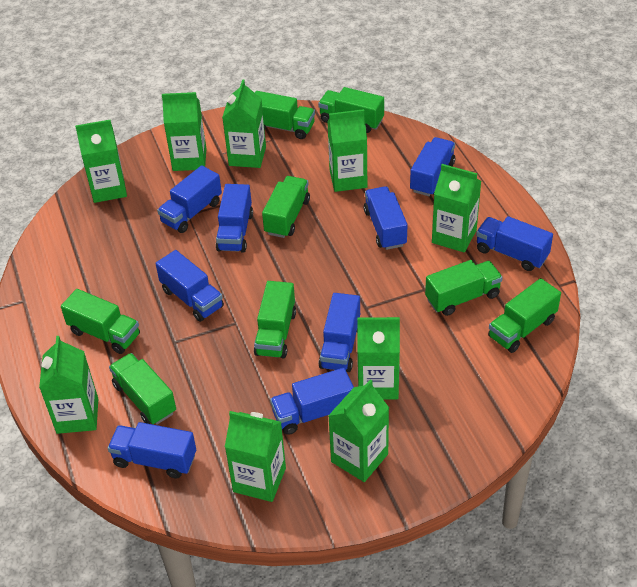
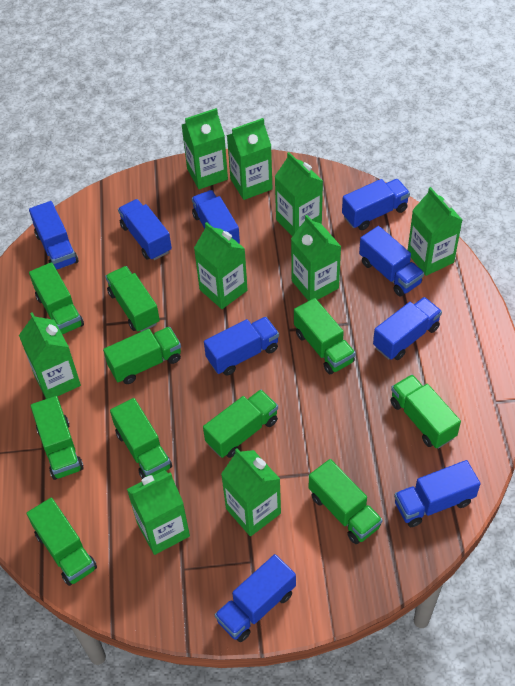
green truck: 8 -> 10

